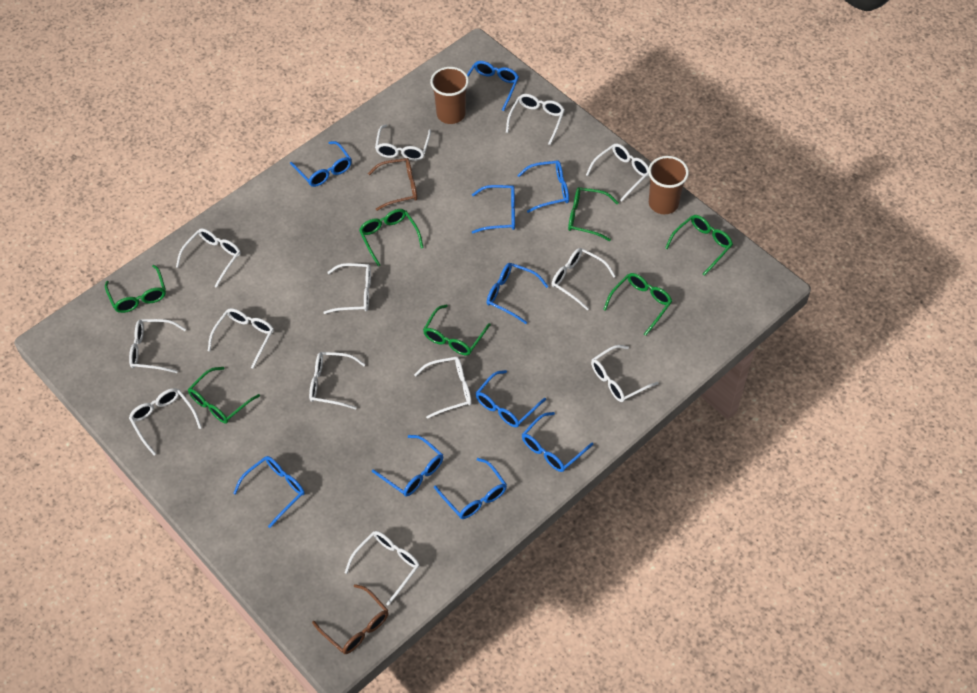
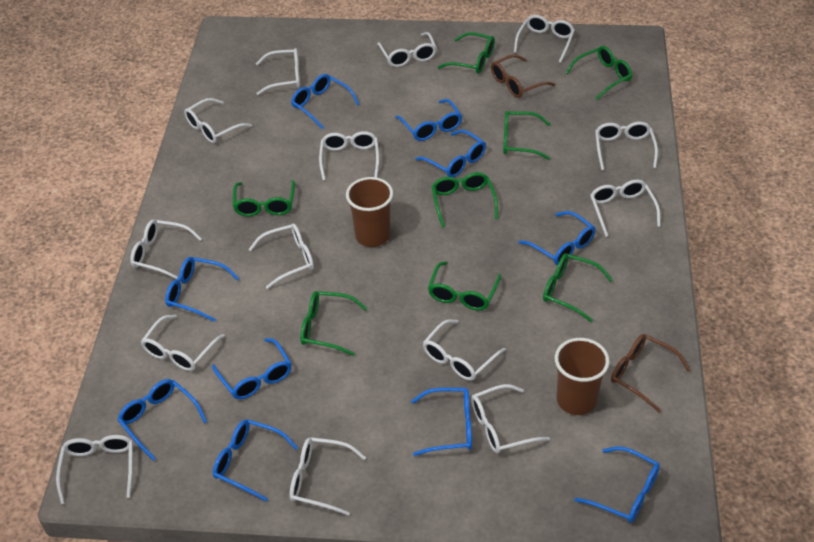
green glasses: 7 -> 8
white glasses: 13 -> 14

